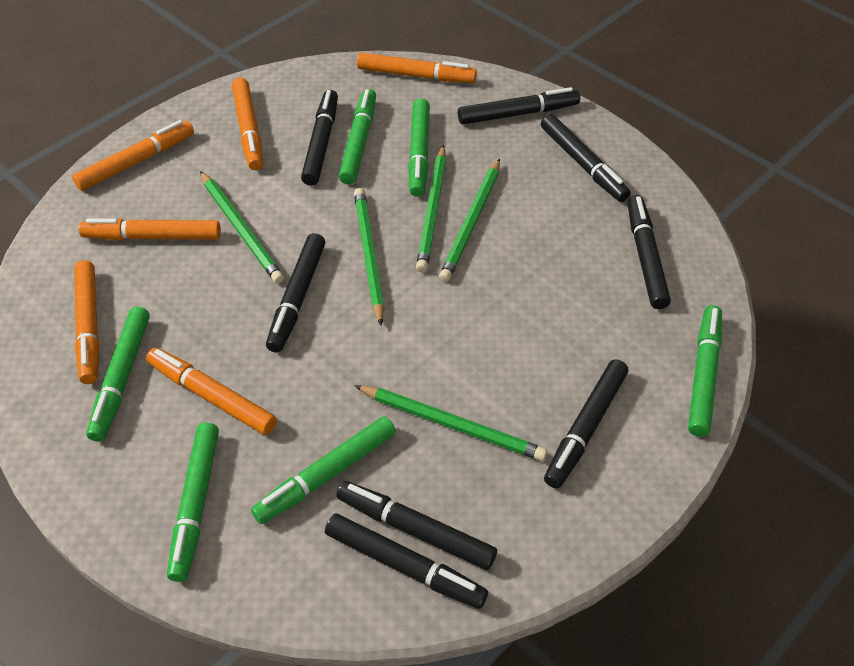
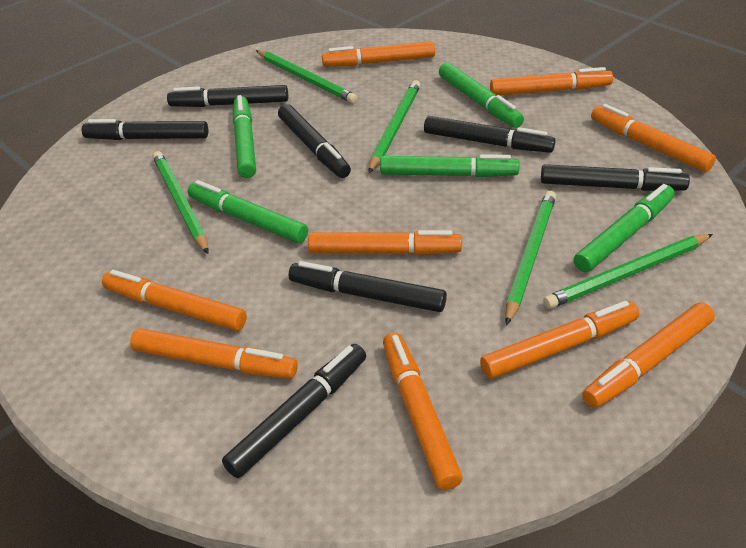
black marker: 8 -> 7
green marker: 6 -> 5
orange marker: 6 -> 9

